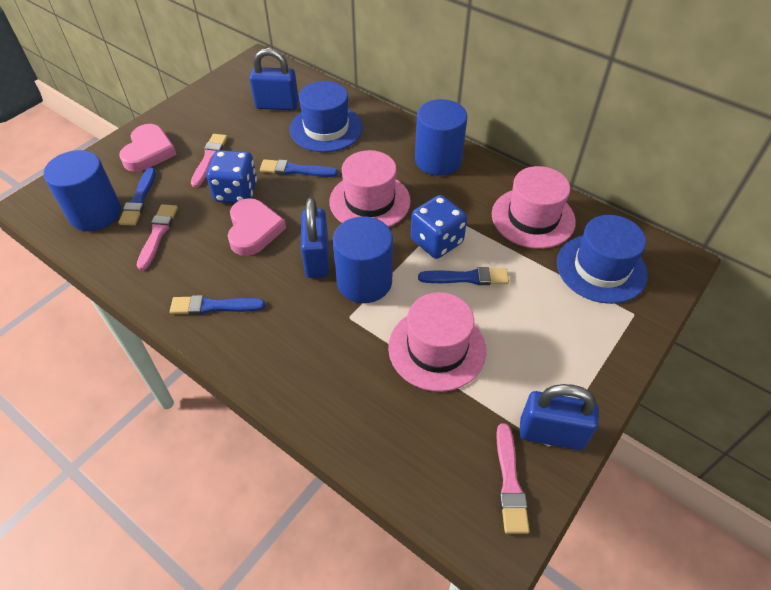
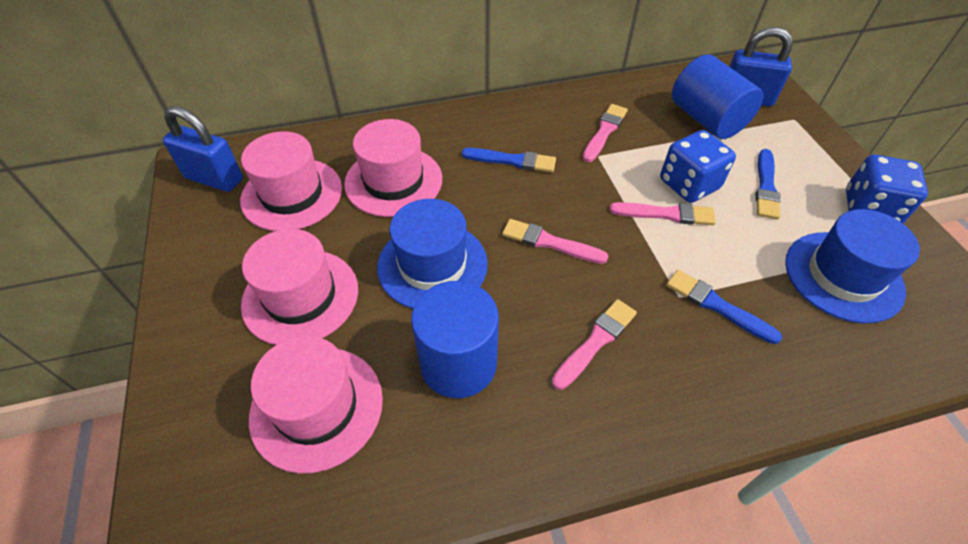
blue brush: 4 -> 3
blue cylinder: 3 -> 2
blue padlock: 3 -> 2
pink brush: 3 -> 4
pink hat: 3 -> 4
pink heart: 2 -> 0

